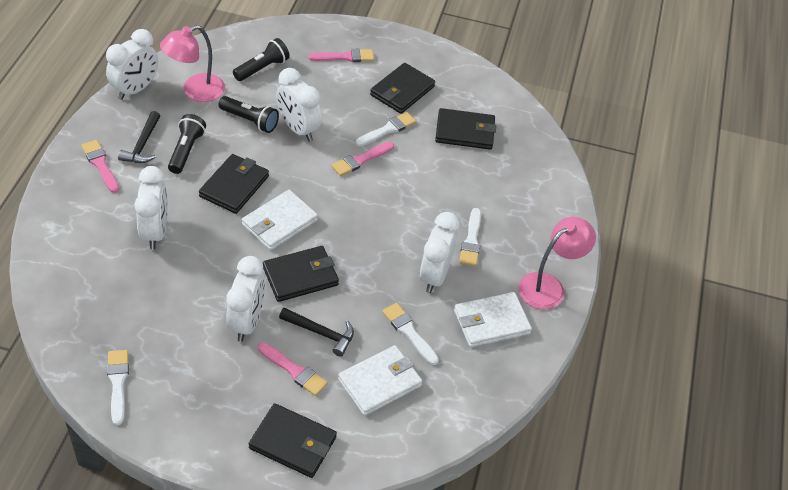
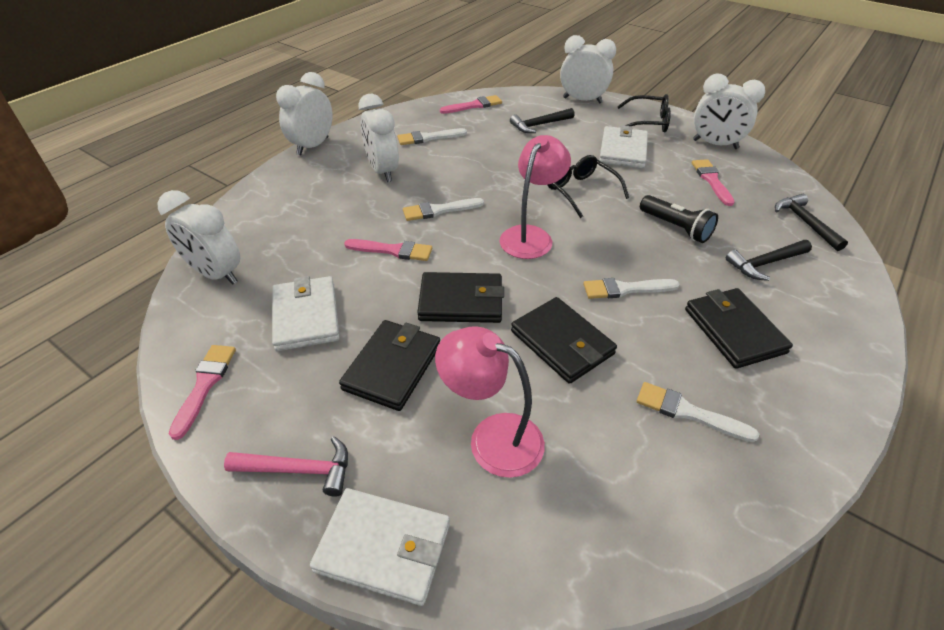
black flashlight: 3 -> 1
black glasses: 0 -> 2
black hammer: 2 -> 3
black wallet: 5 -> 4
pink hammer: 0 -> 1

